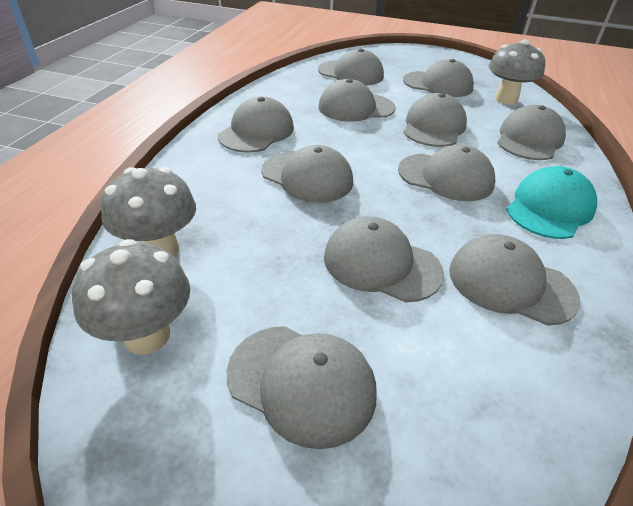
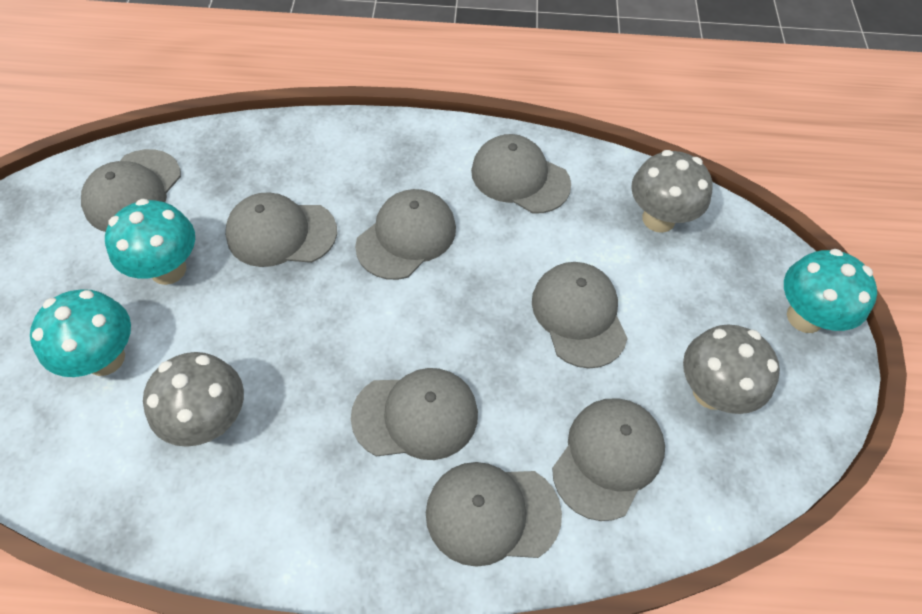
grey cap: 11 -> 8
turquoise cap: 1 -> 0
turquoise mushroom: 0 -> 3

